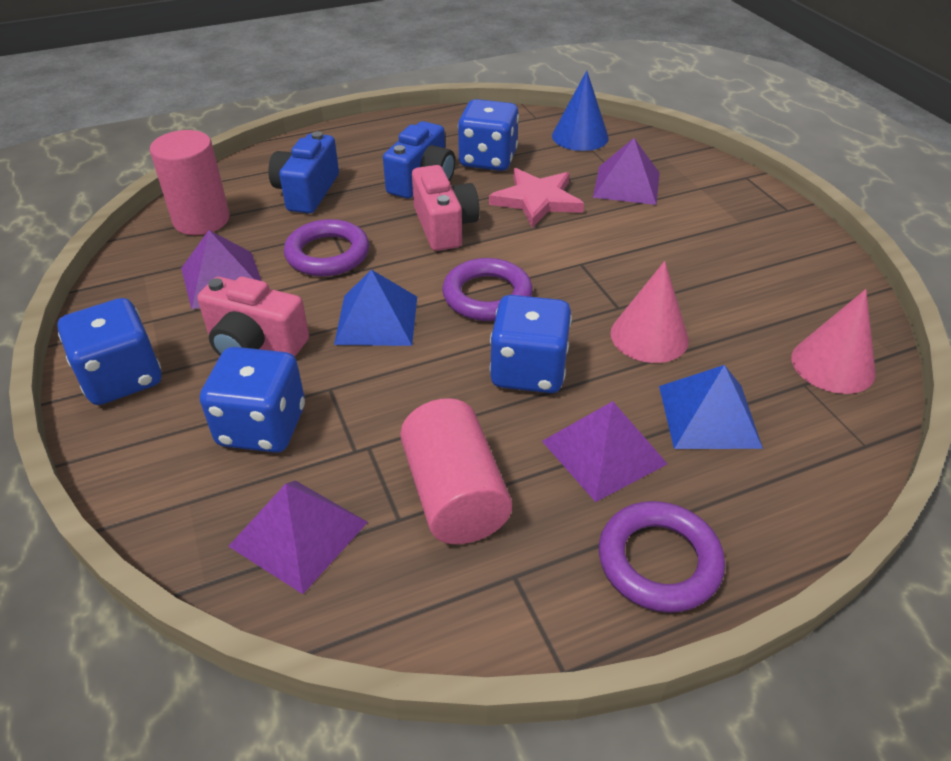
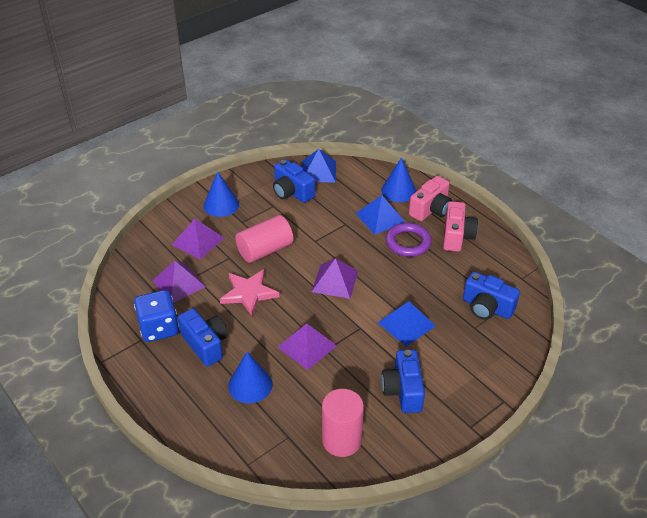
blue camera: 2 -> 4
blue cone: 1 -> 3
blue dice: 4 -> 1
blue pyramid: 2 -> 3
pink cone: 2 -> 0
purple ring: 3 -> 1

